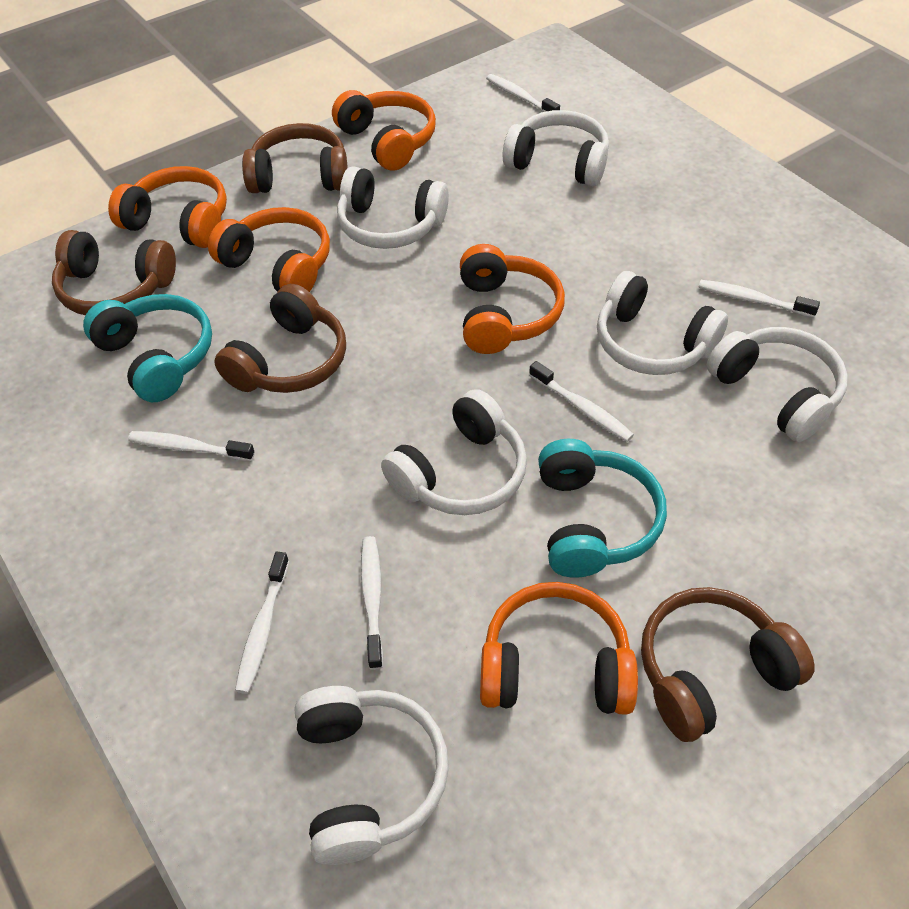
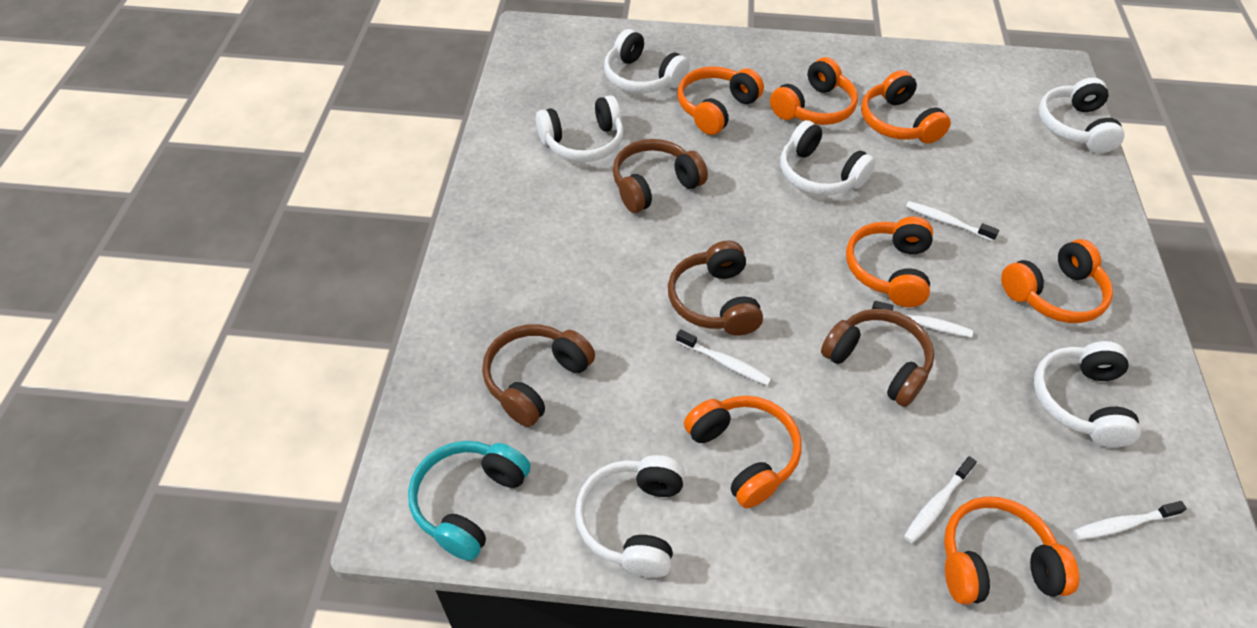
orange headphones: 5 -> 7
turquoise headphones: 2 -> 1
white toothbrush: 6 -> 5

